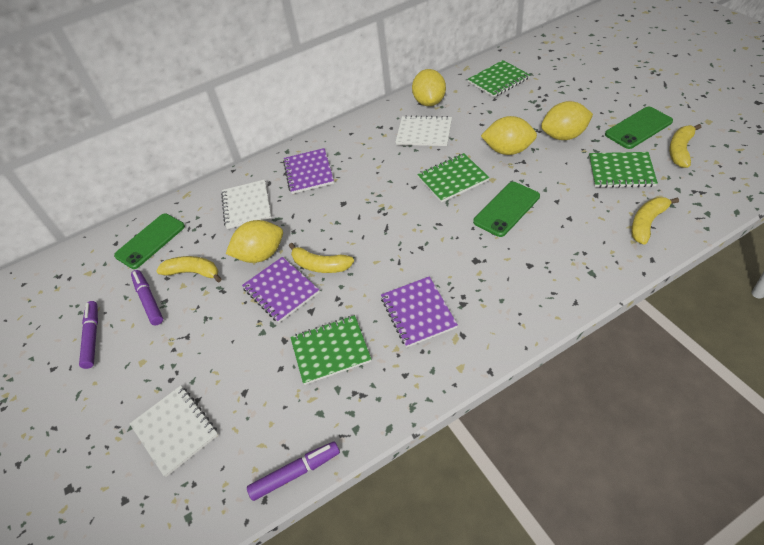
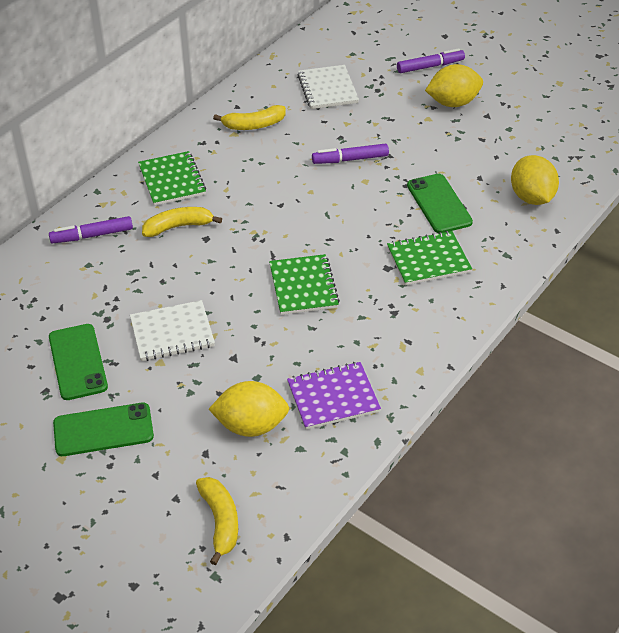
green notebook: 4 -> 3
purple notebook: 3 -> 1
white notebook: 3 -> 2
yellow banana: 4 -> 3
yellow lemon: 4 -> 3

